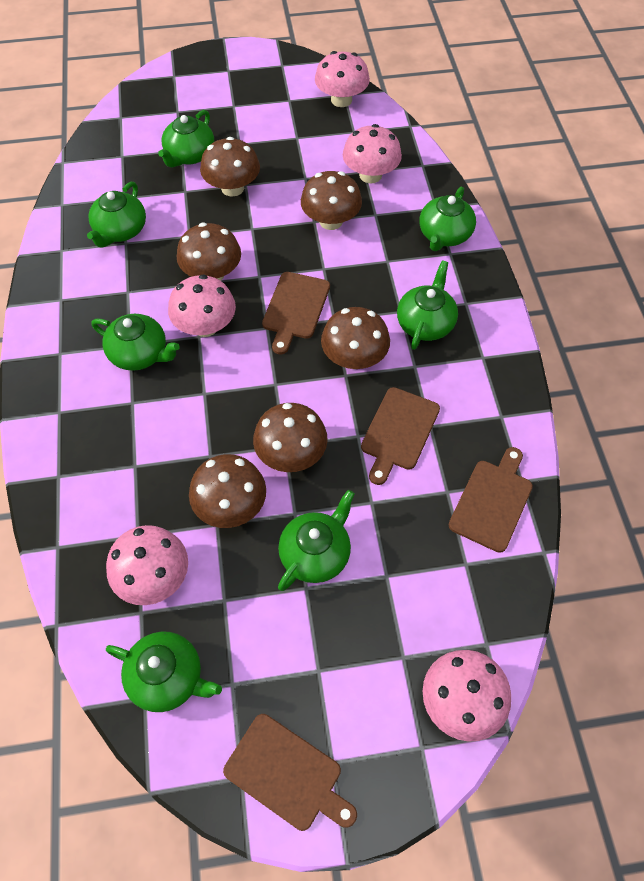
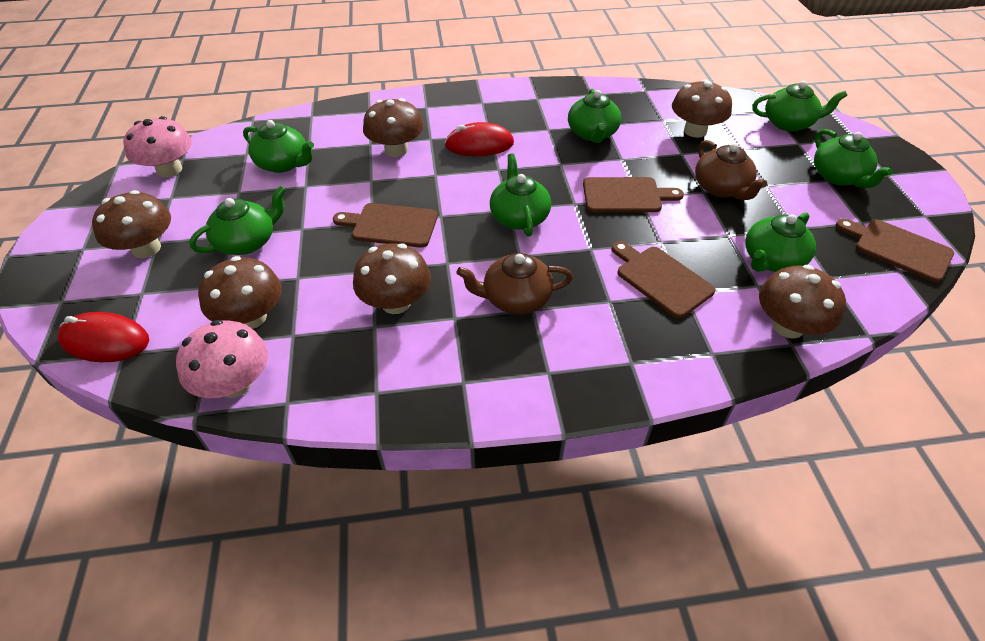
brown teapot: 0 -> 2
pink mushroom: 5 -> 2
red mouse: 0 -> 2

